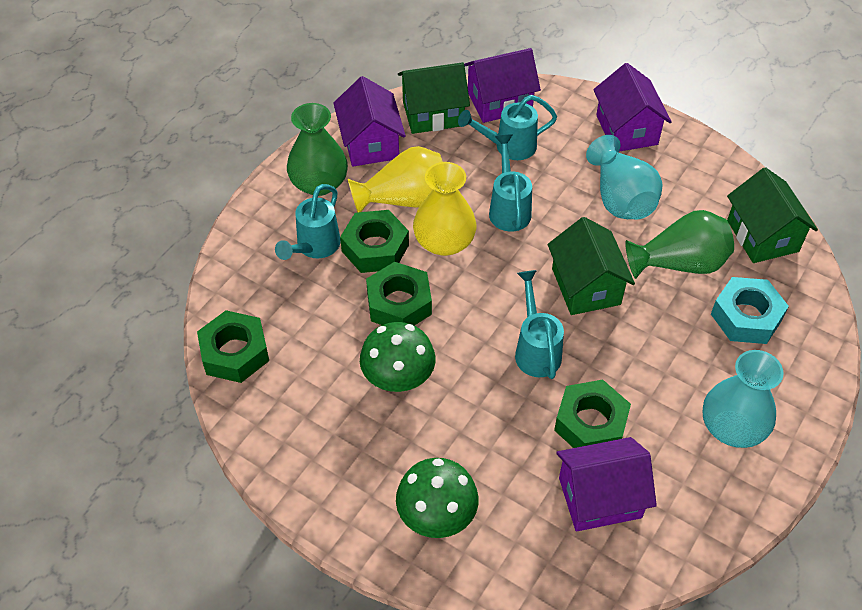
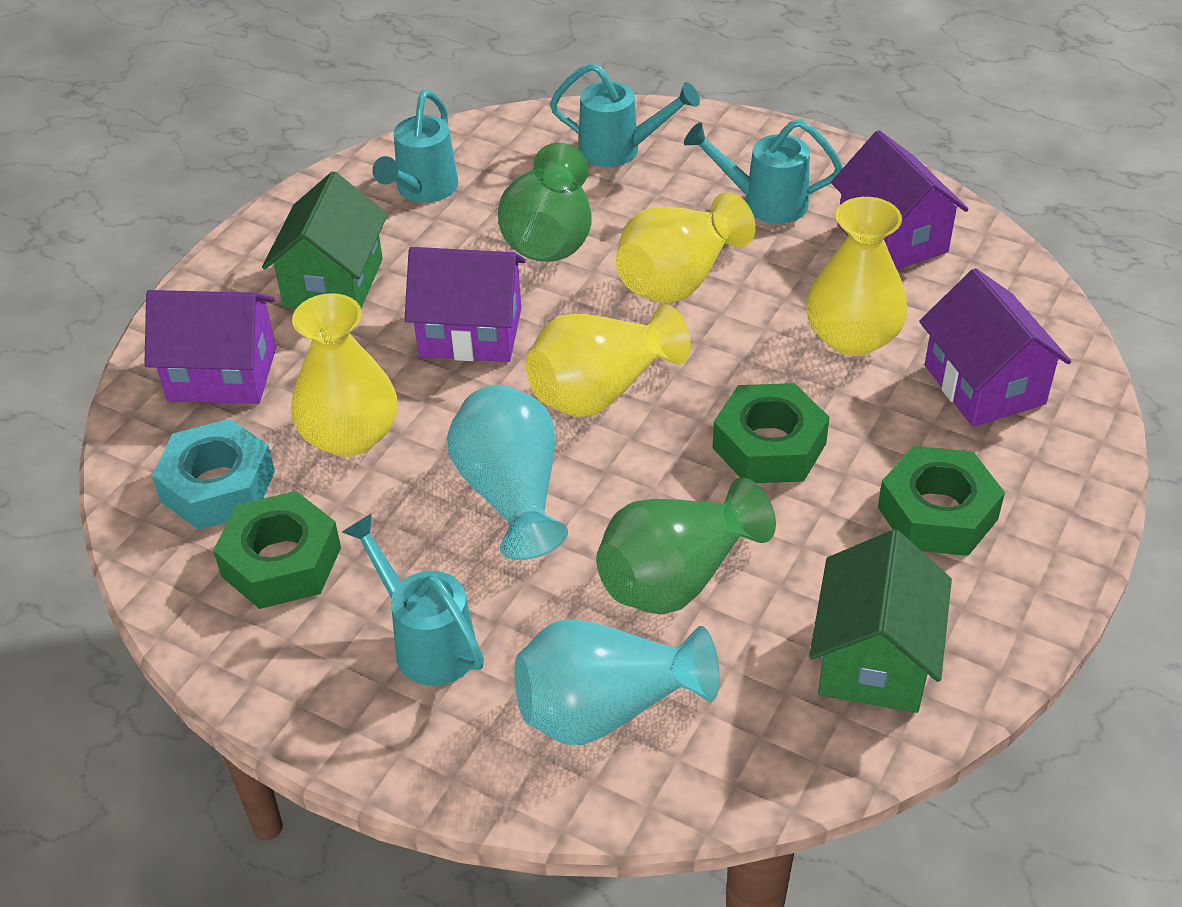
green house: 3 -> 2
green mushroom: 2 -> 0
green nut: 4 -> 3
yellow vase: 2 -> 4

